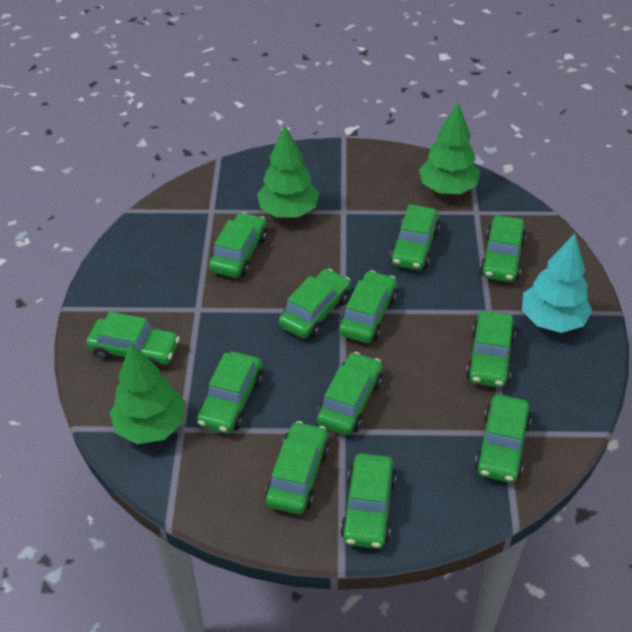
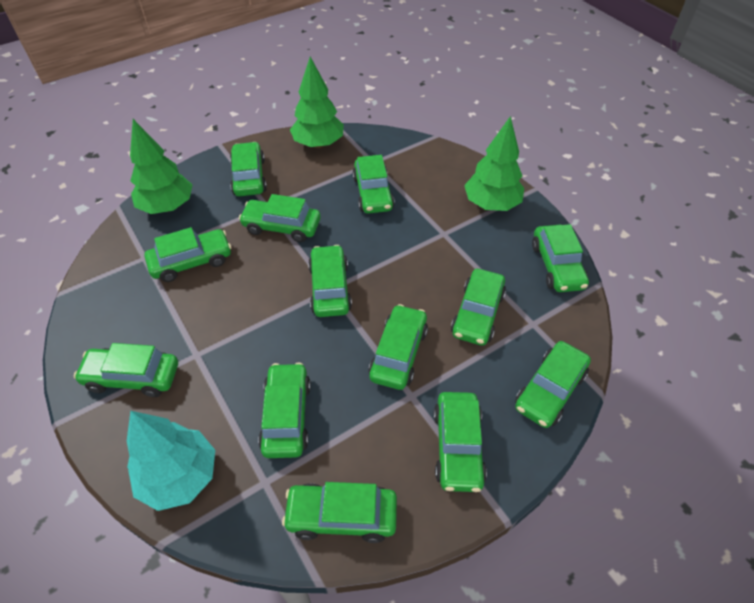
green car: 12 -> 13

